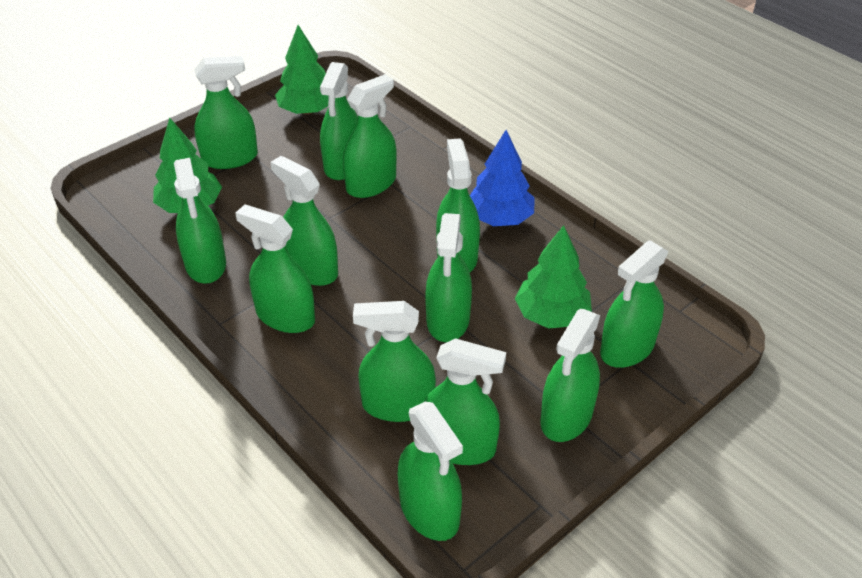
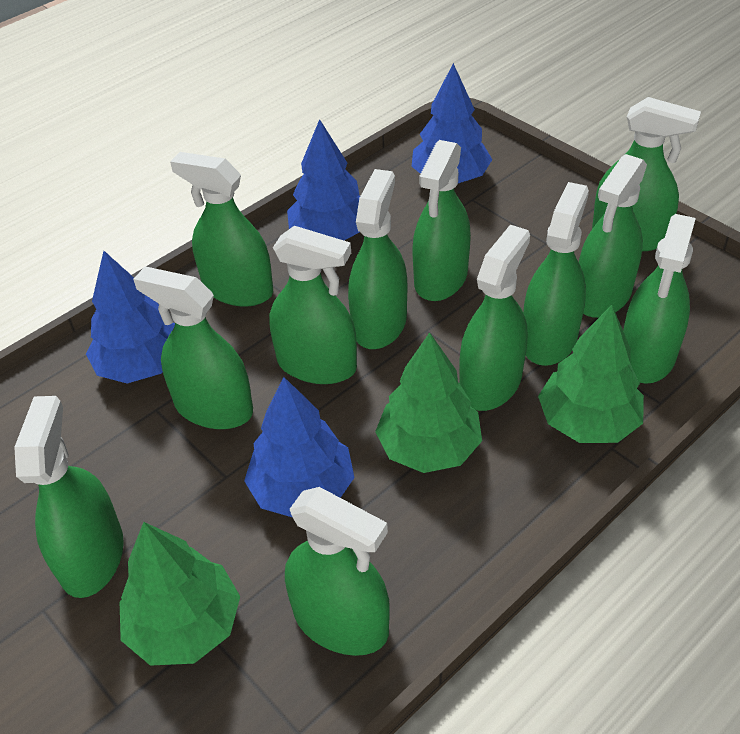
blue tree: 1 -> 4
green spray bottle: 13 -> 12

